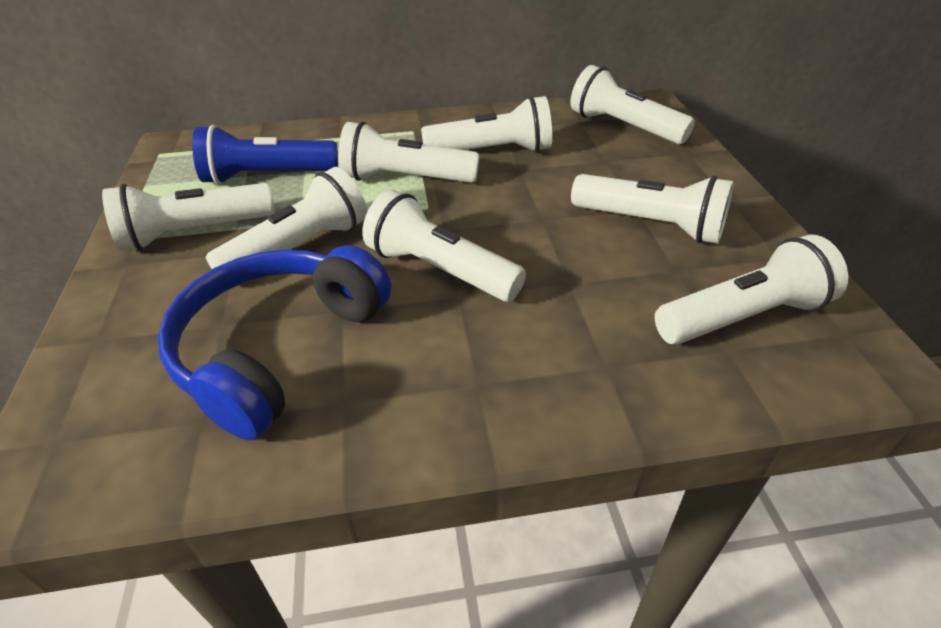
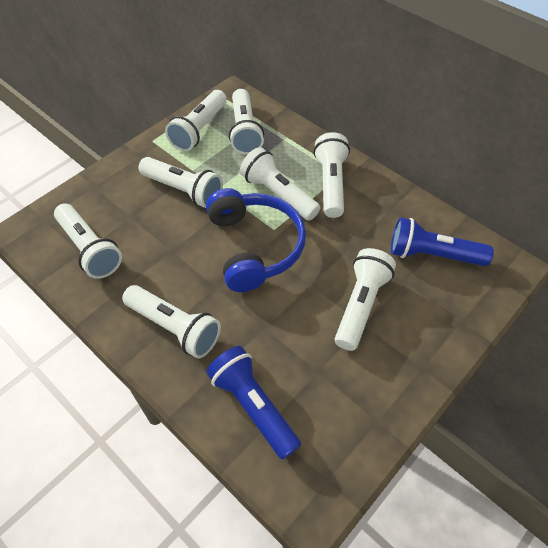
blue flashlight: 1 -> 2

